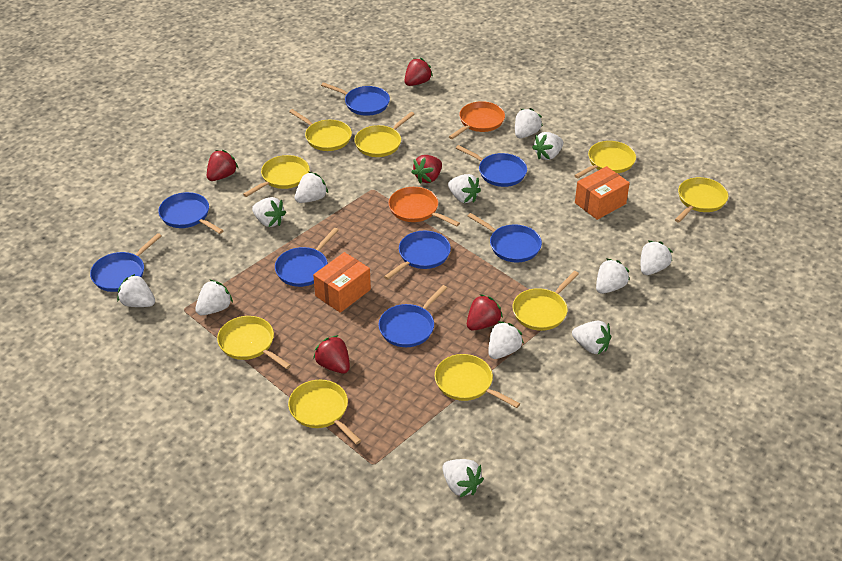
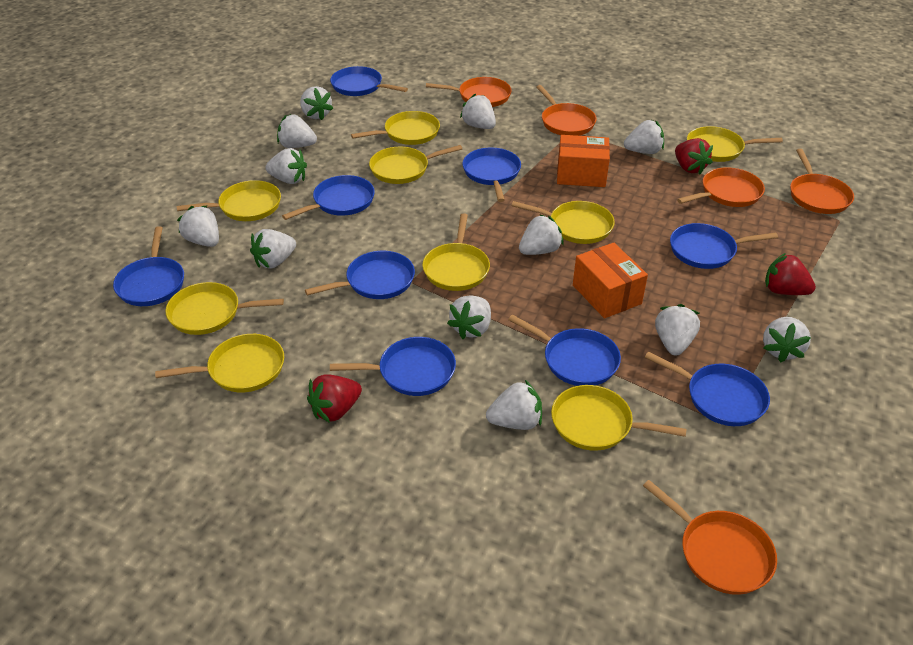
blue pan: 8 -> 9
orange pan: 2 -> 5
red strawberry: 5 -> 3

